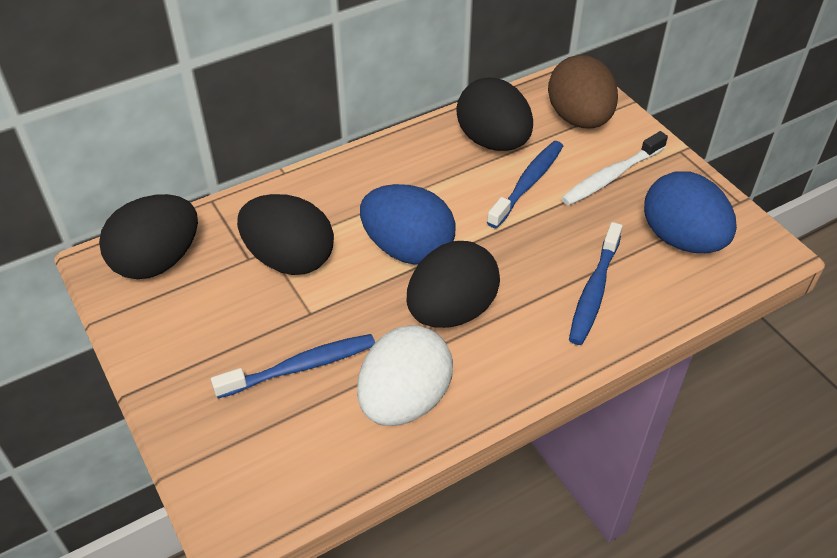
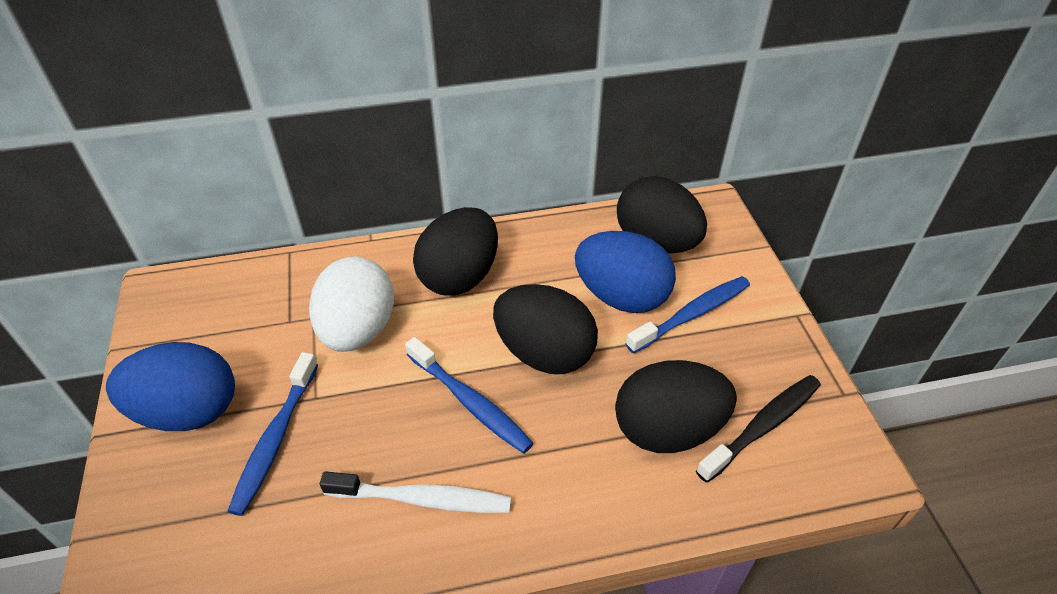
black toothbrush: 0 -> 1
brown egg: 1 -> 0

